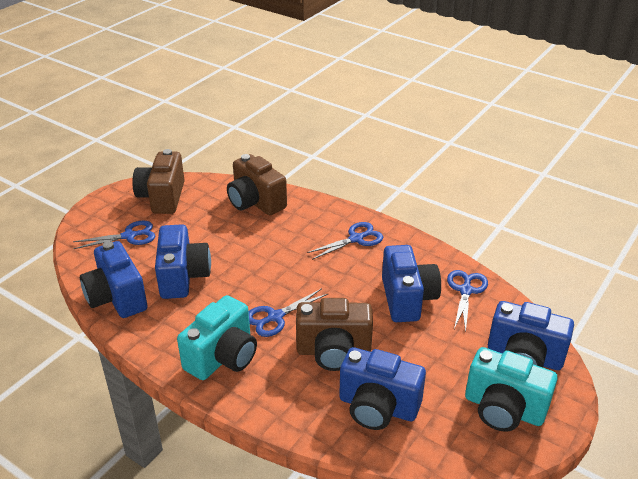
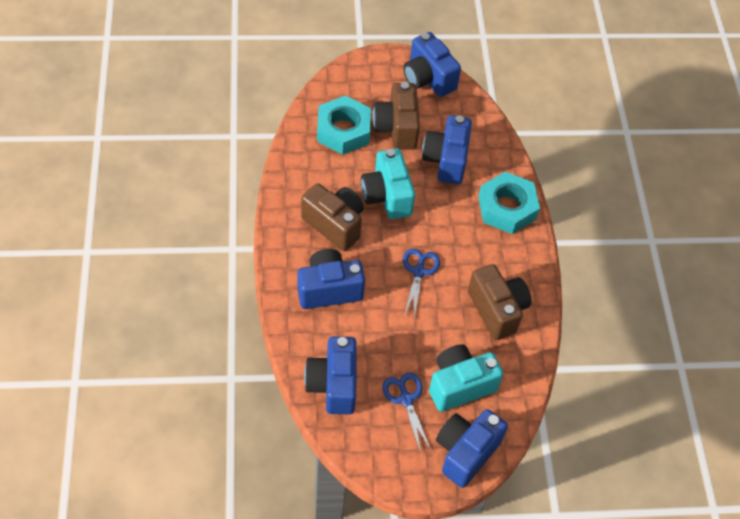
blue scissors: 4 -> 2
turquoise nut: 0 -> 2

